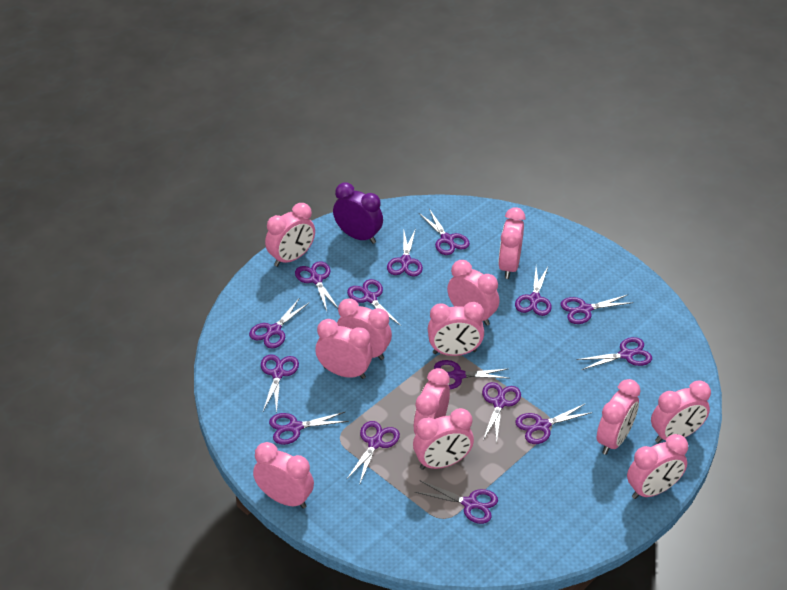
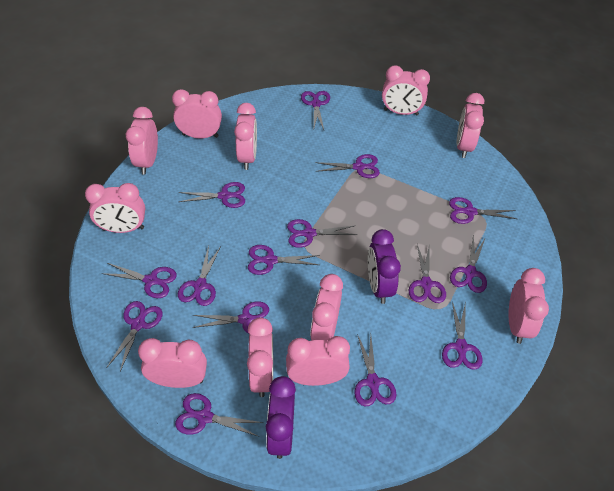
pink clock: 12 -> 11
purple clock: 1 -> 2

